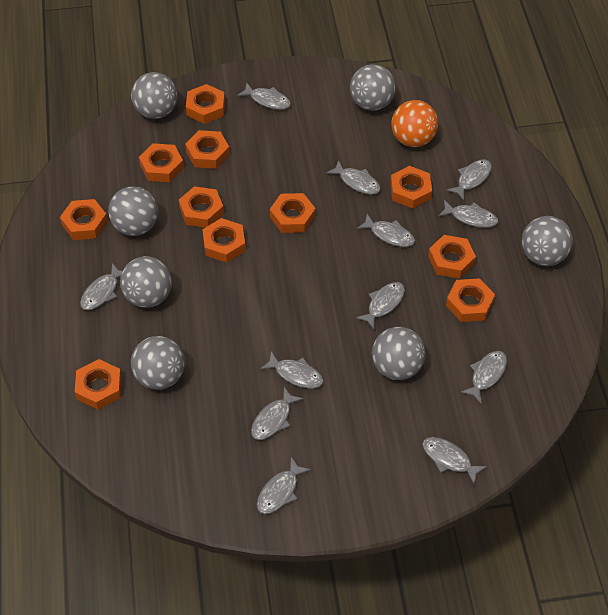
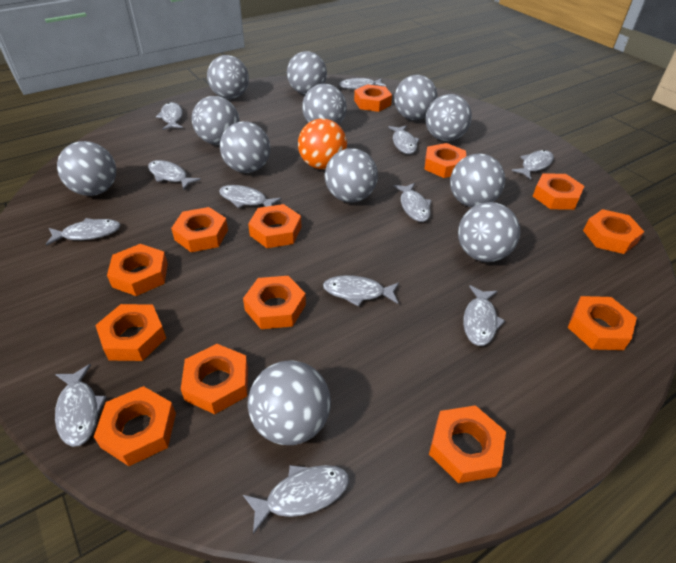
grey ball: 7 -> 12
orange nut: 11 -> 13

